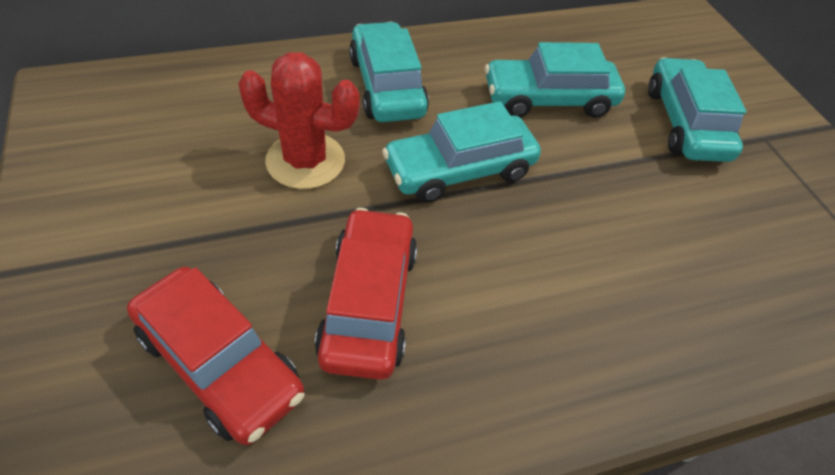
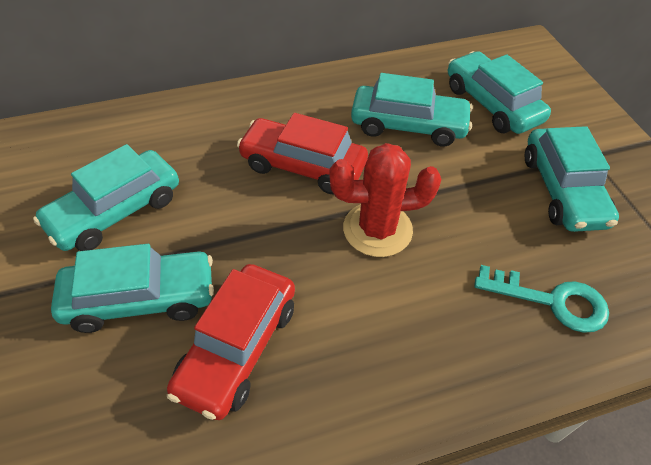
turquoise car: 4 -> 5
turquoise key: 0 -> 1

